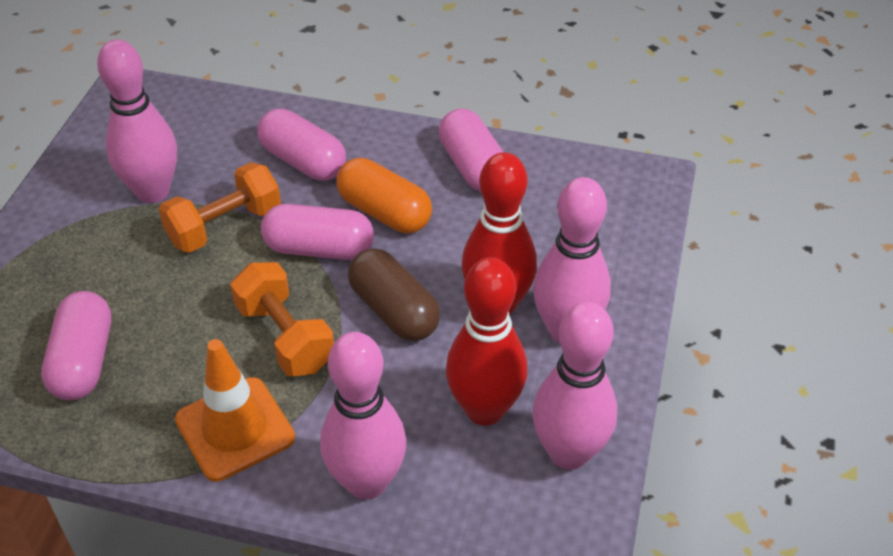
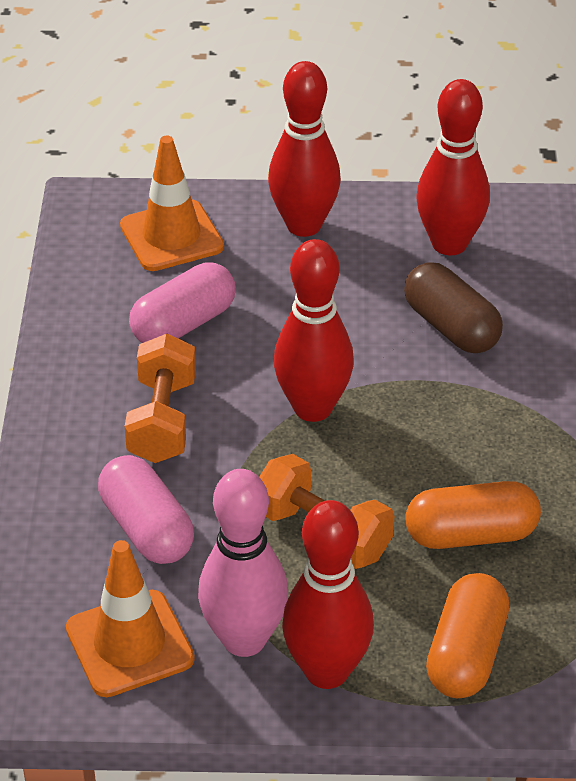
orange capsule: 1 -> 2
orange traffic cone: 1 -> 2
pink bowling pin: 4 -> 1
pink capsule: 4 -> 2
red bowling pin: 2 -> 4

